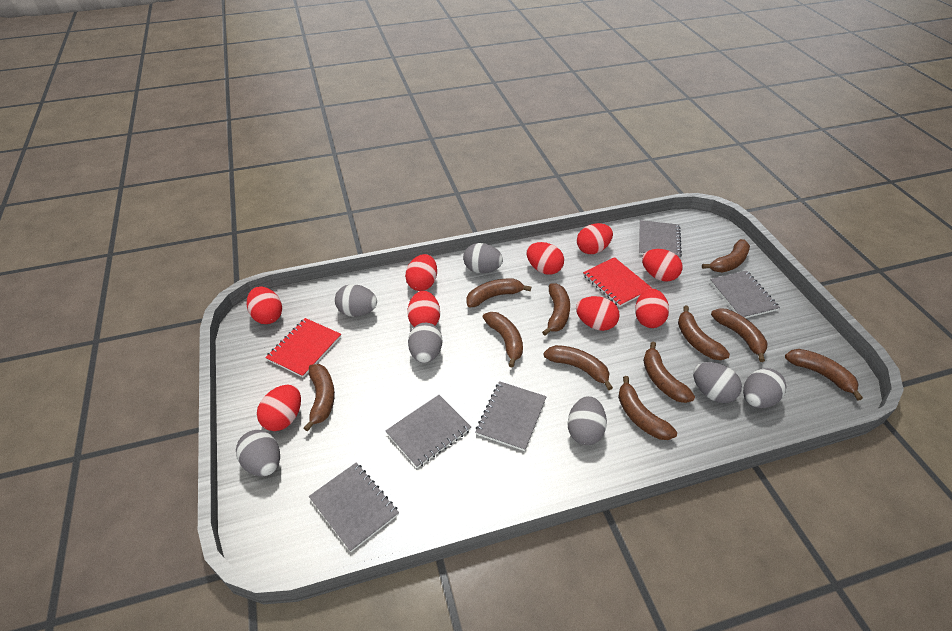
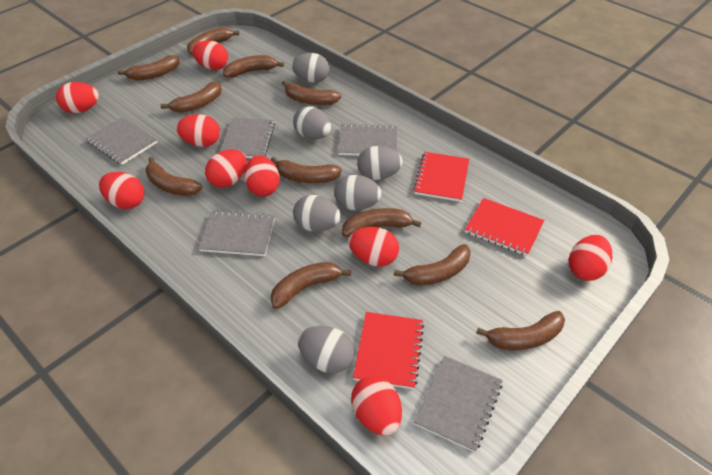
grey egg: 7 -> 6
red notebook: 2 -> 3

